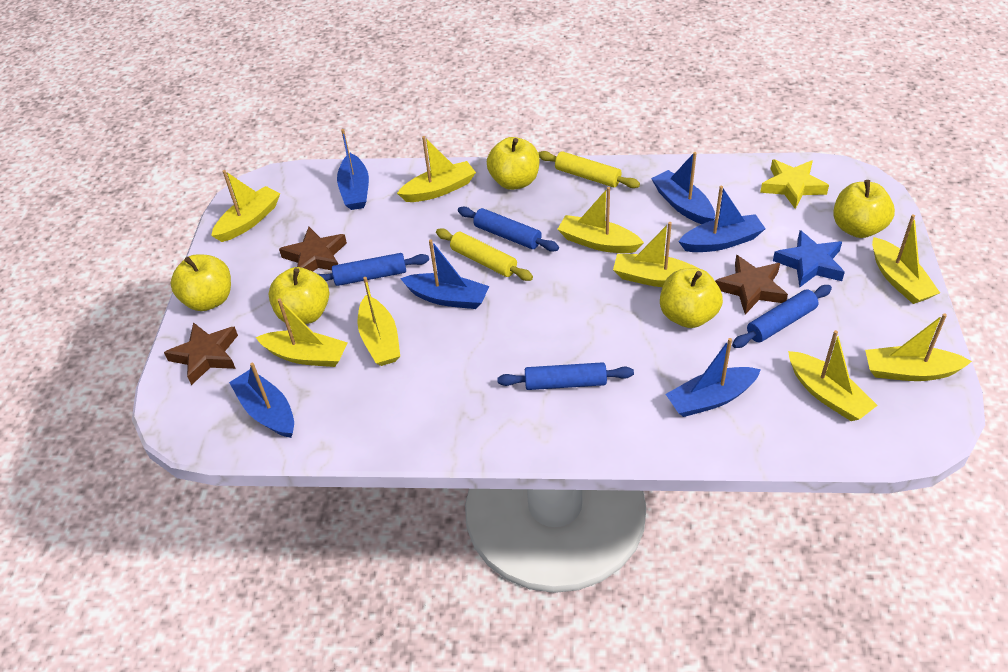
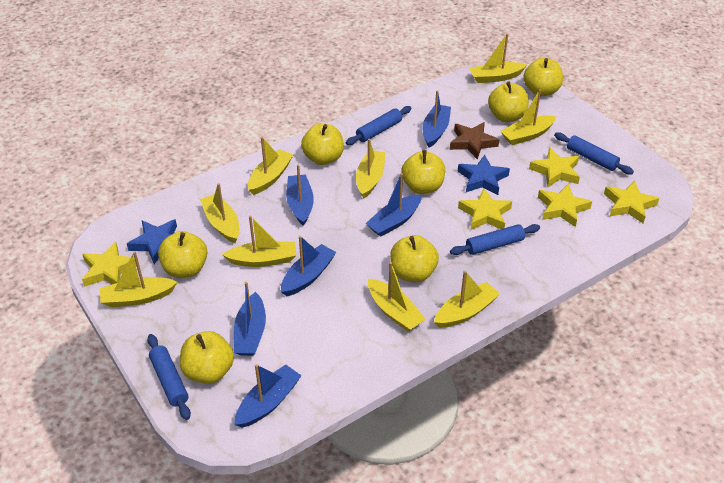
blue star: 1 -> 2
brown star: 3 -> 1
yellow apple: 5 -> 7
yellow rolling pin: 2 -> 0
yellow star: 1 -> 5

